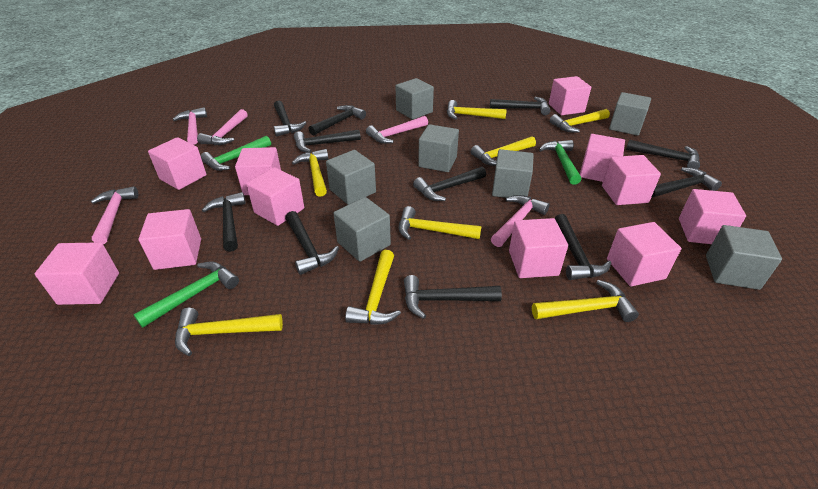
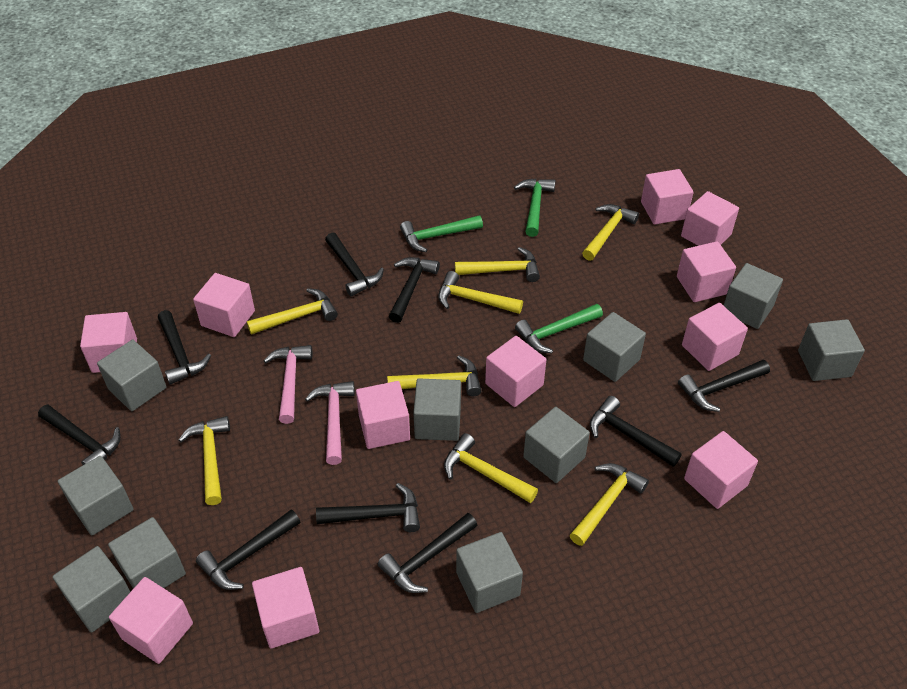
black hammer: 11 -> 9
grey cube: 7 -> 10
pink hammer: 5 -> 2

